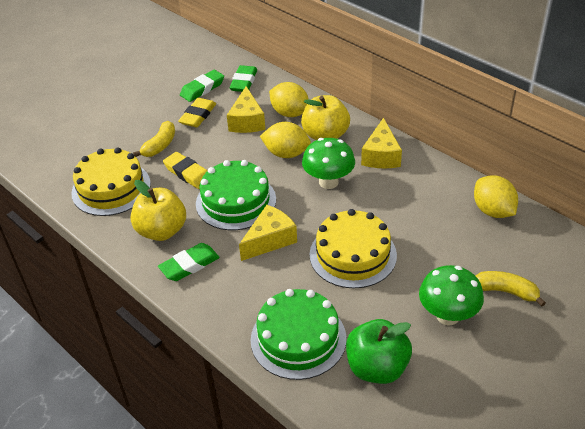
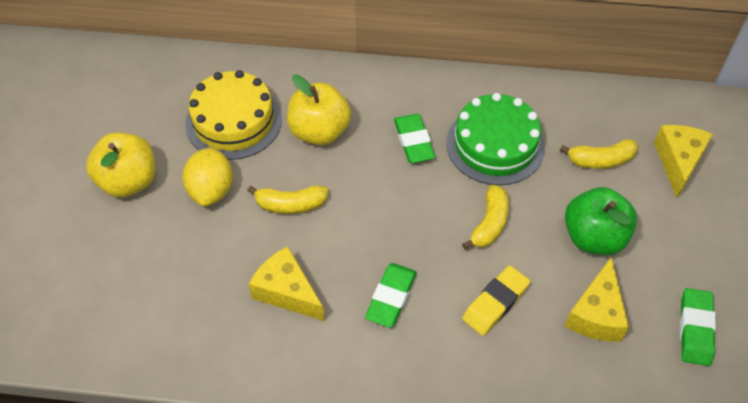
green cake: 2 -> 1
green mushroom: 2 -> 0
yellow banana: 2 -> 3
yellow cake: 2 -> 1
yellow eraser: 2 -> 1
yellow lemon: 3 -> 1

